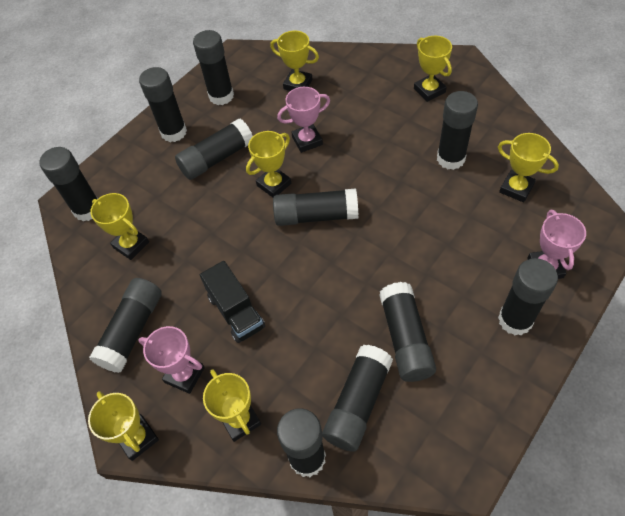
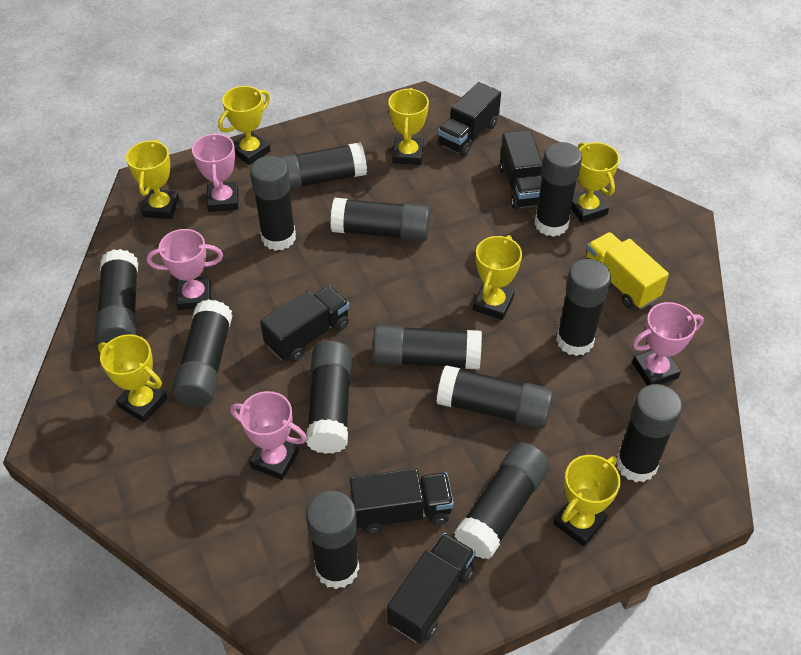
black glue stick: 11 -> 13
black truck: 1 -> 5
pink trophy: 3 -> 4
yellow truck: 0 -> 1

